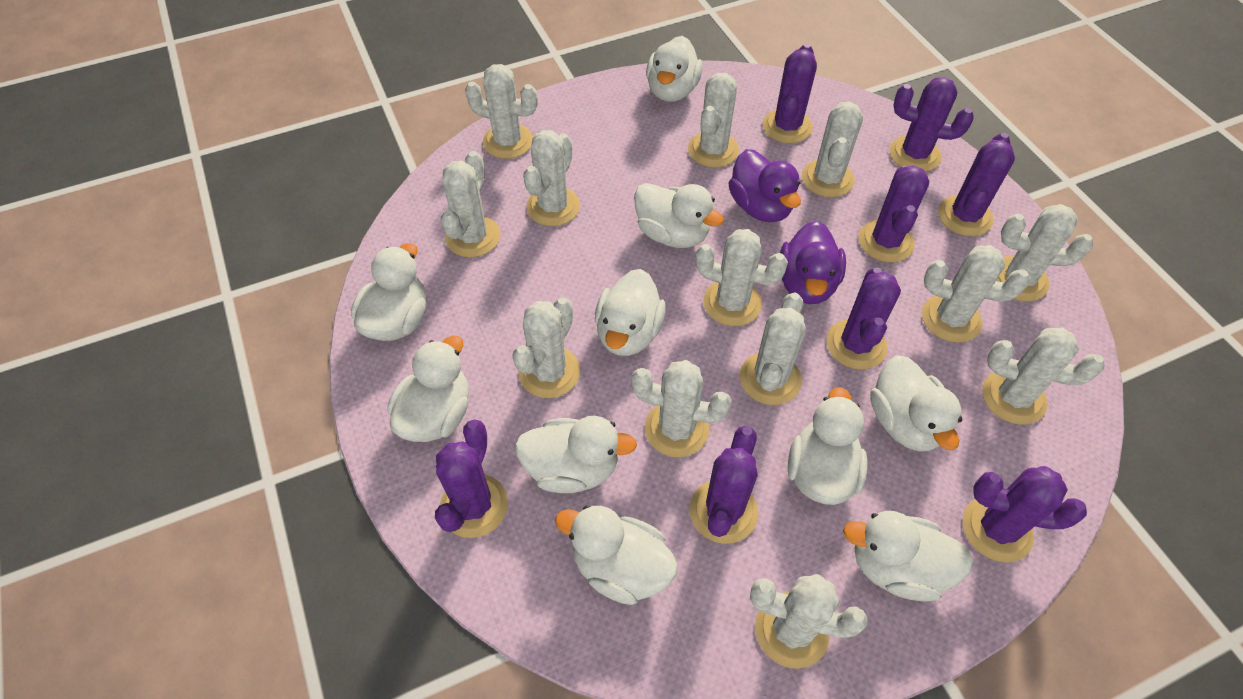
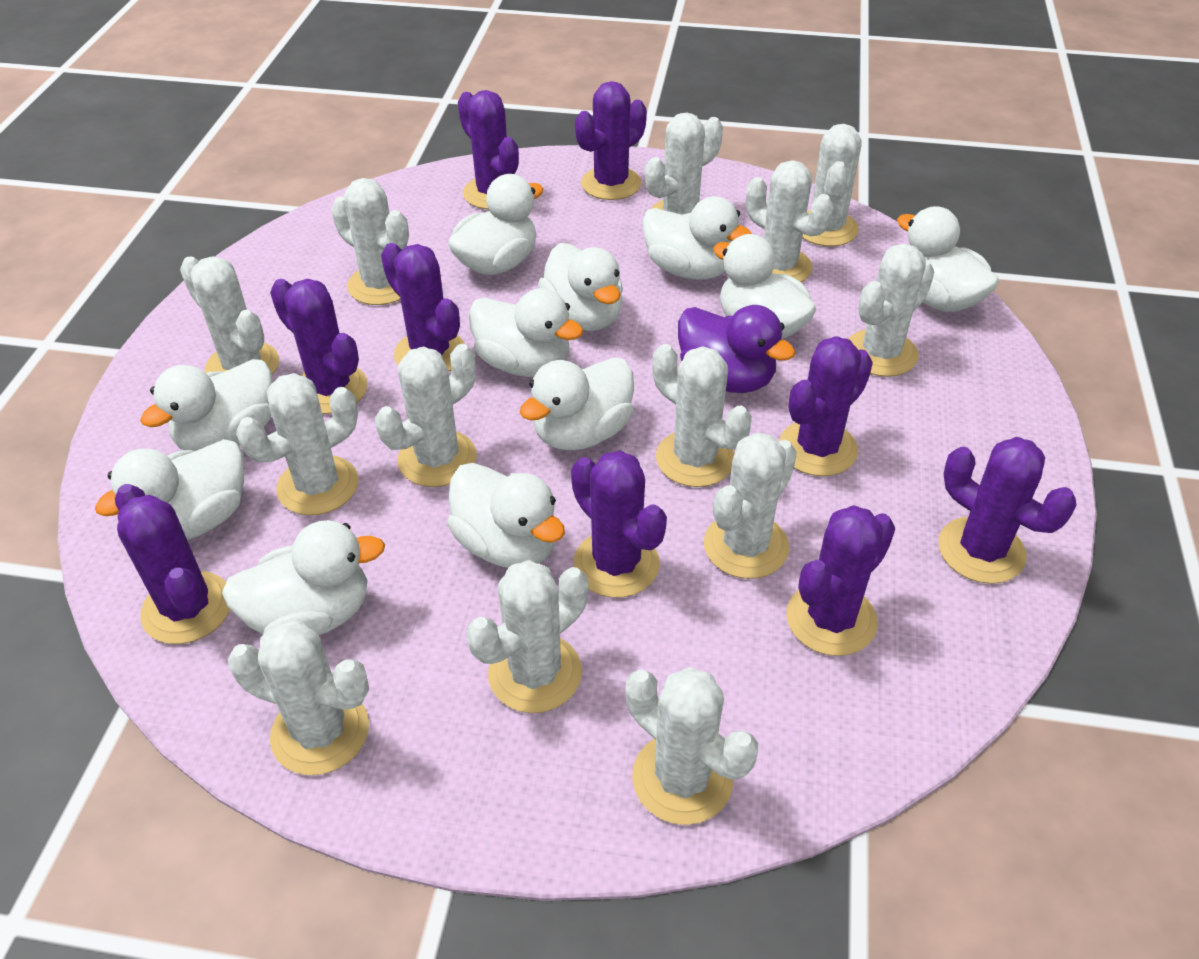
purple cactus: 8 -> 9
purple duck: 2 -> 1
white duck: 10 -> 11

